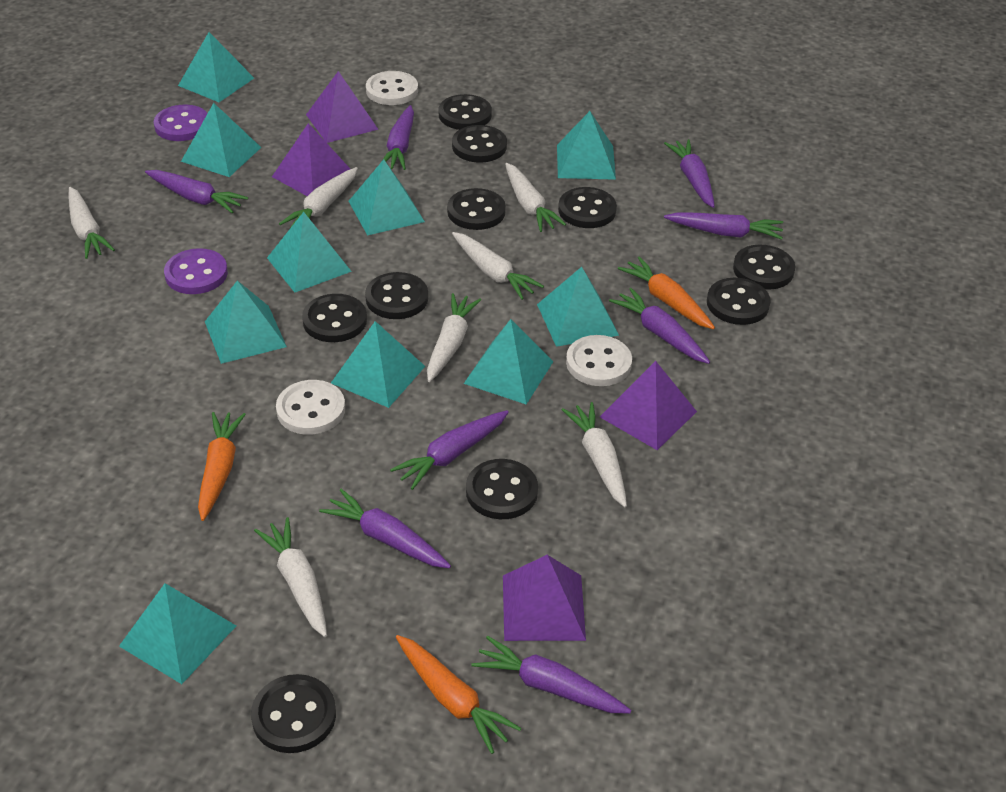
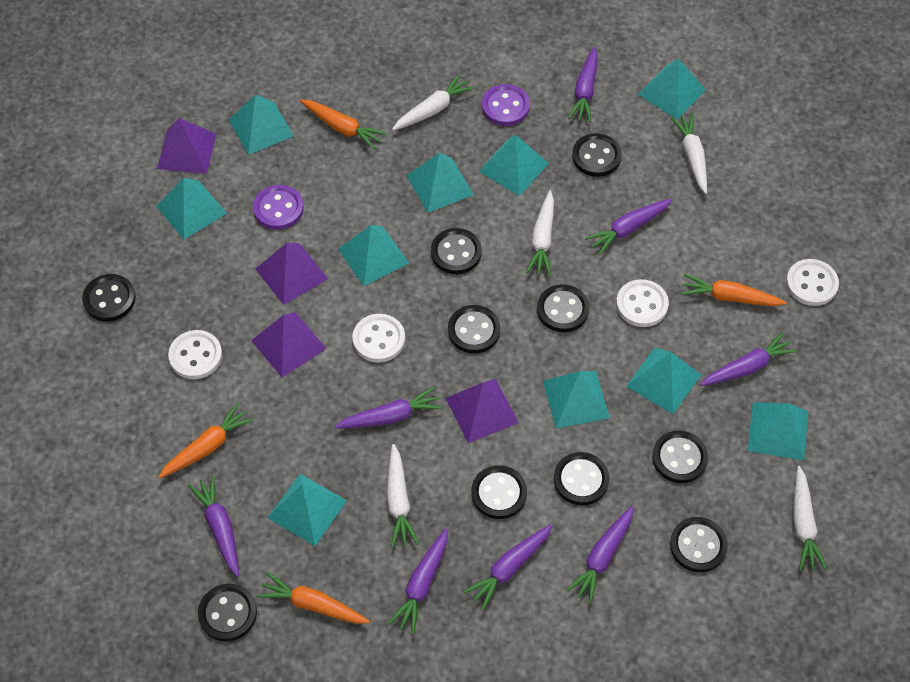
orange carrot: 3 -> 4
white button: 3 -> 4
white carrot: 7 -> 5

